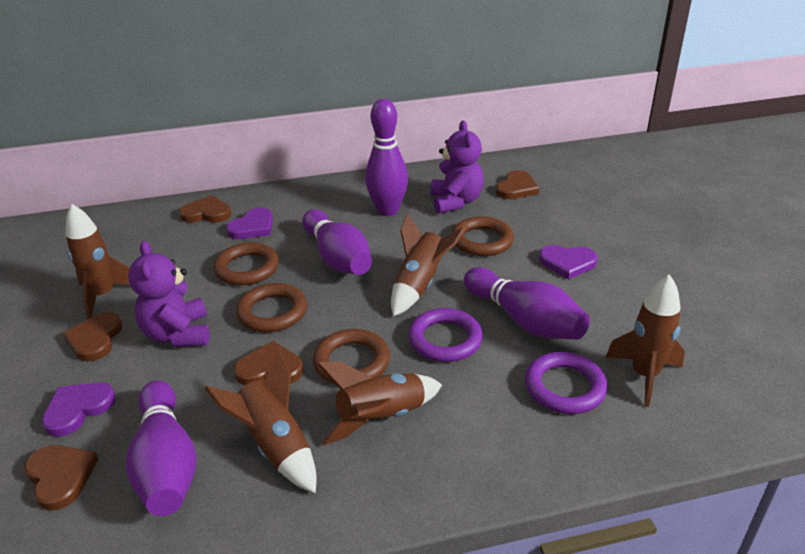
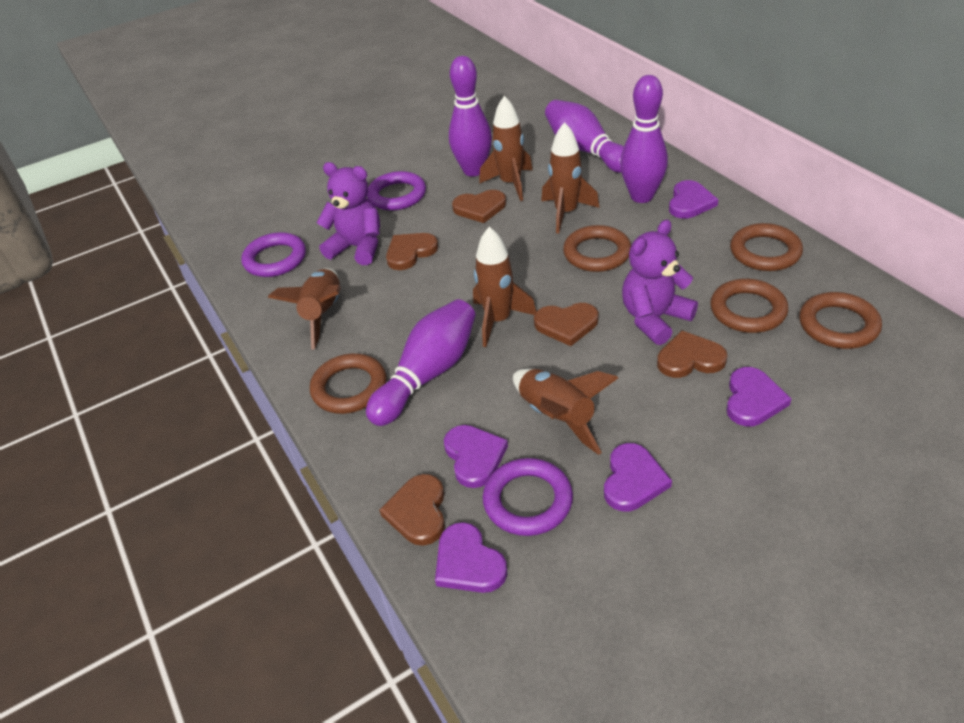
brown ring: 4 -> 5
purple heart: 3 -> 5
purple ring: 2 -> 3

